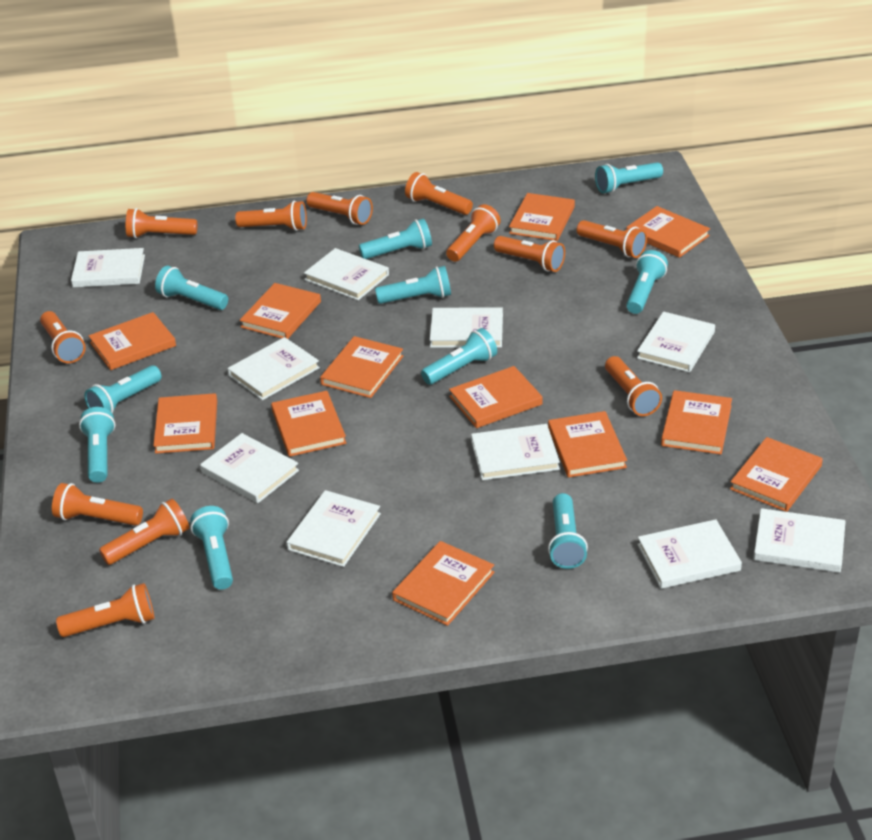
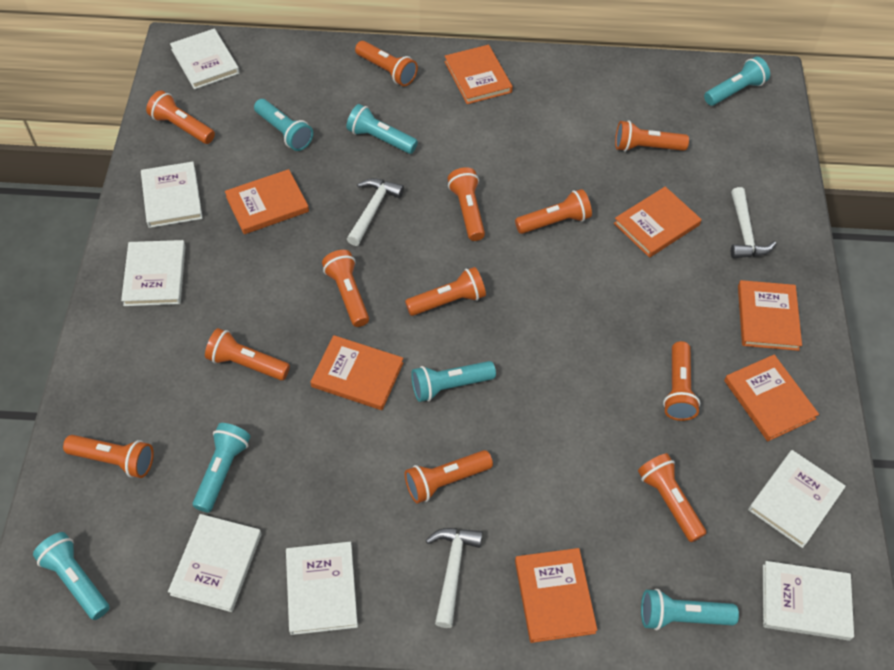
orange book: 12 -> 7
turquoise flashlight: 10 -> 7
white book: 10 -> 7
white hammer: 0 -> 3

